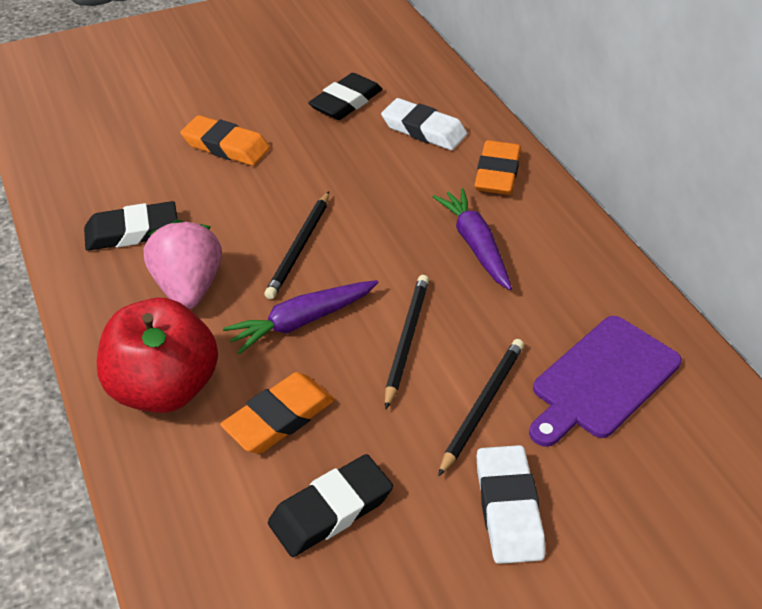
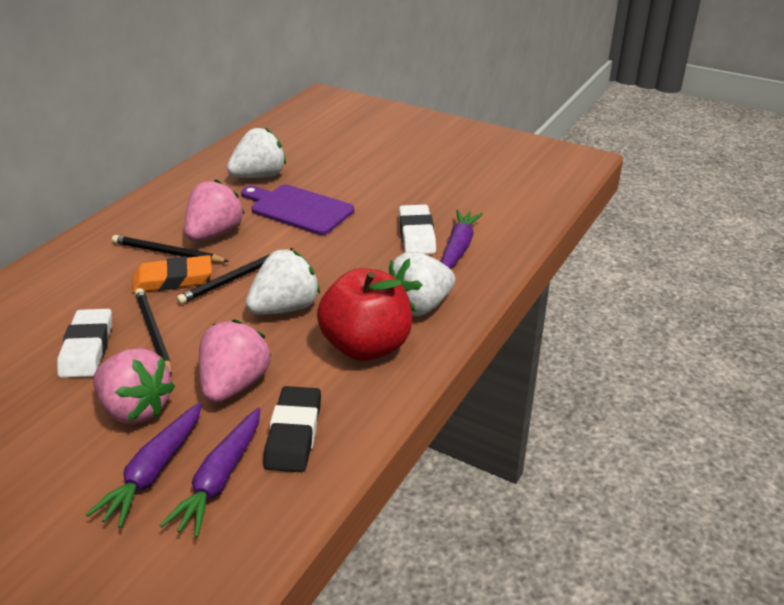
black eraser: 3 -> 1
orange eraser: 3 -> 1
pink strawberry: 1 -> 3
purple carrot: 2 -> 3
white strawberry: 0 -> 3

